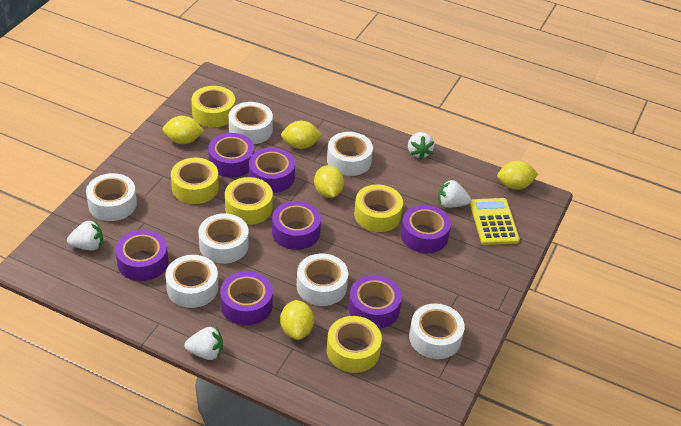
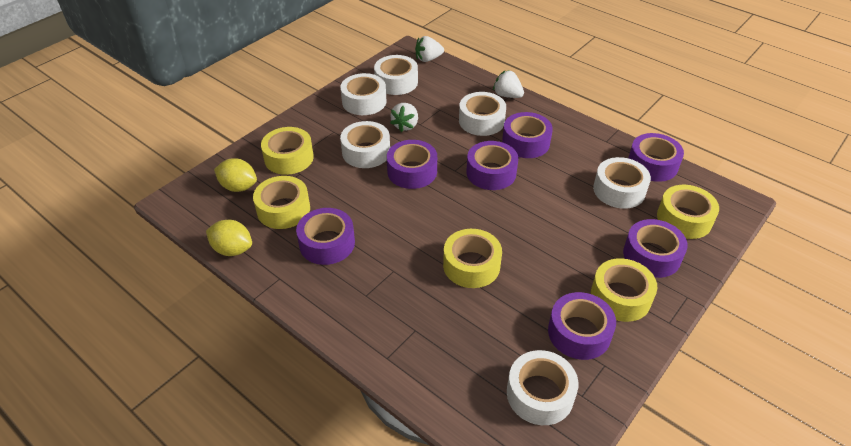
white strawberry: 4 -> 3
white tape: 7 -> 6
yellow calculator: 1 -> 0
yellow lemon: 5 -> 2

